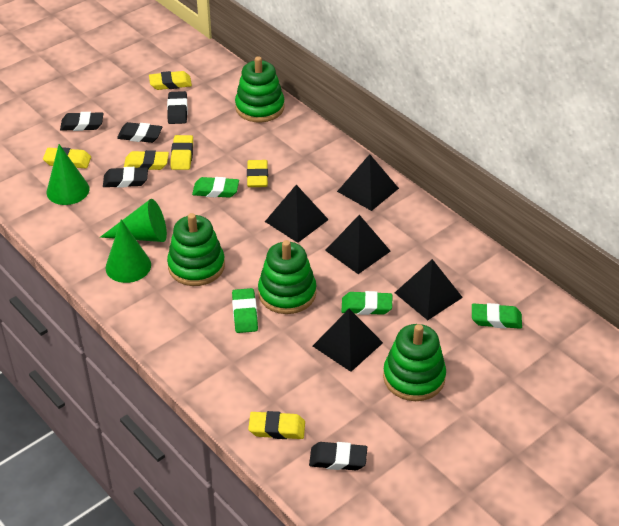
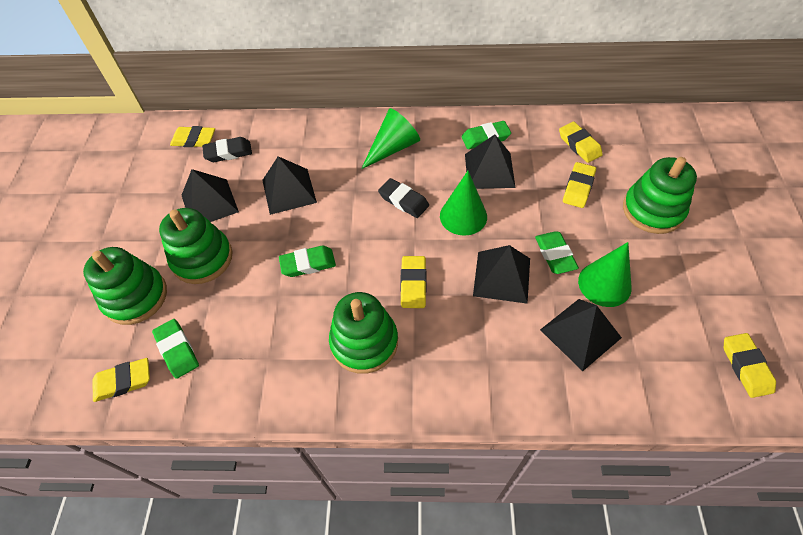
black eraser: 5 -> 2

